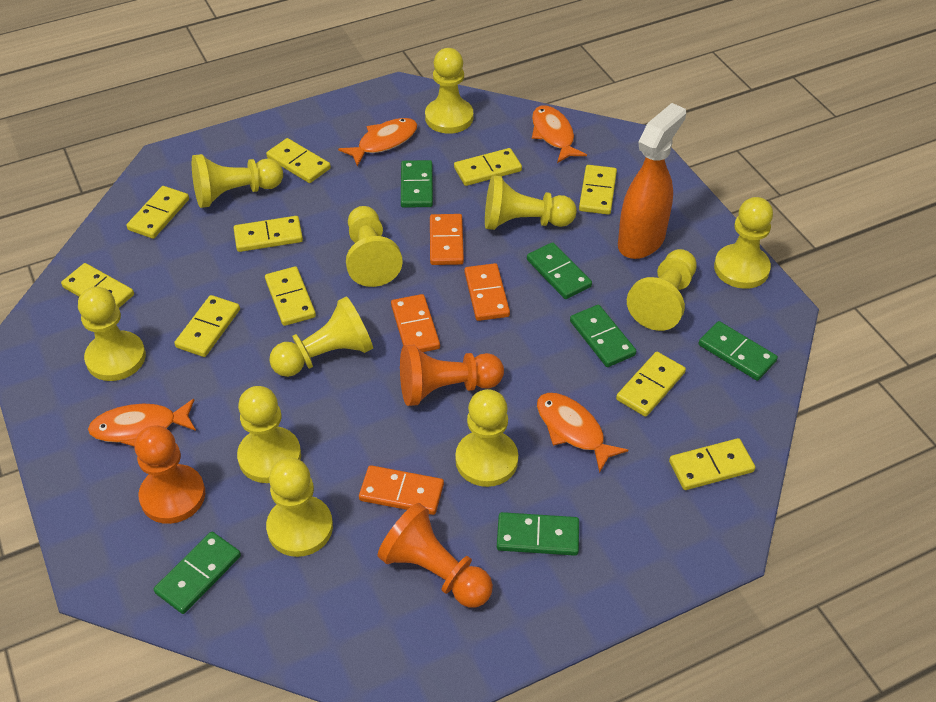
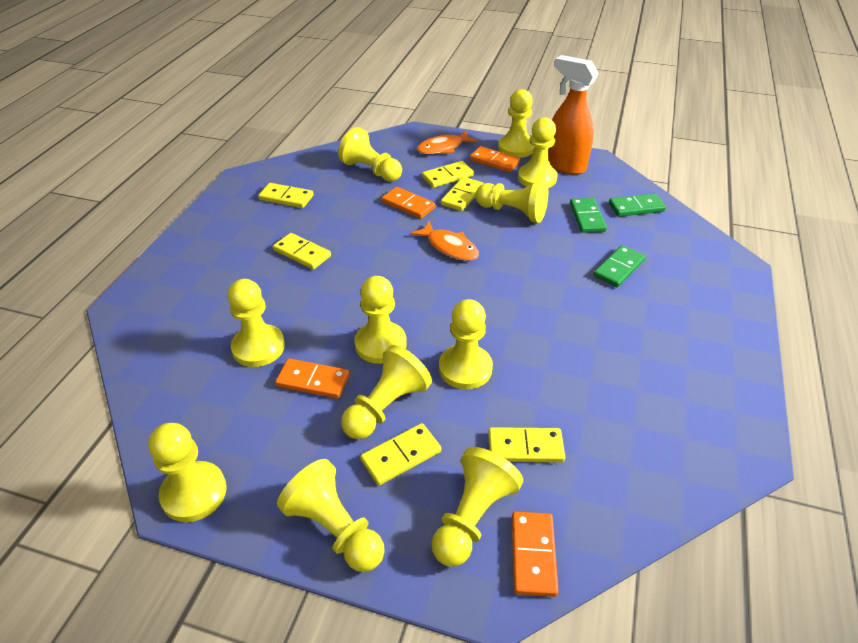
green domino: 6 -> 3
orange fish: 4 -> 2
orange pawn: 3 -> 0
yellow domino: 10 -> 6

